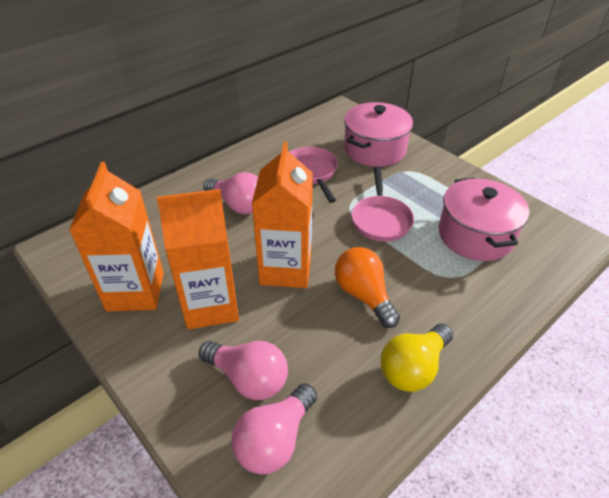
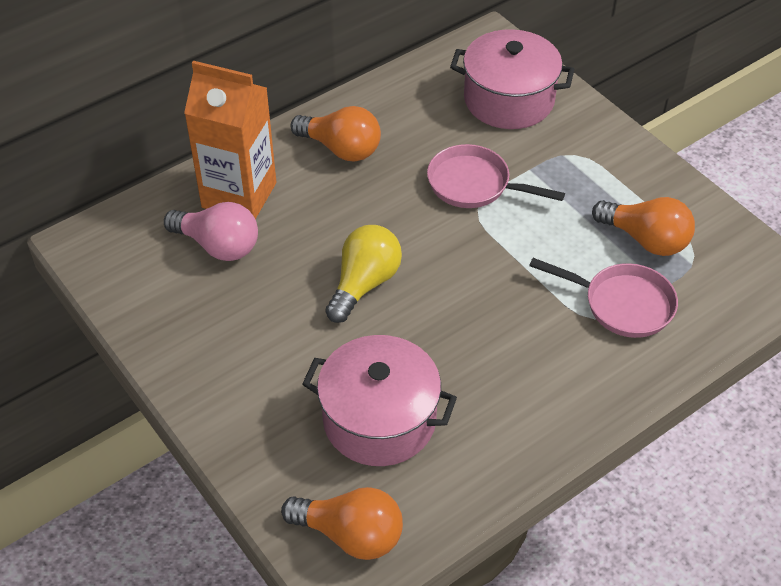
orange carton: 3 -> 1
orange light bulb: 1 -> 3
pink light bulb: 3 -> 1

